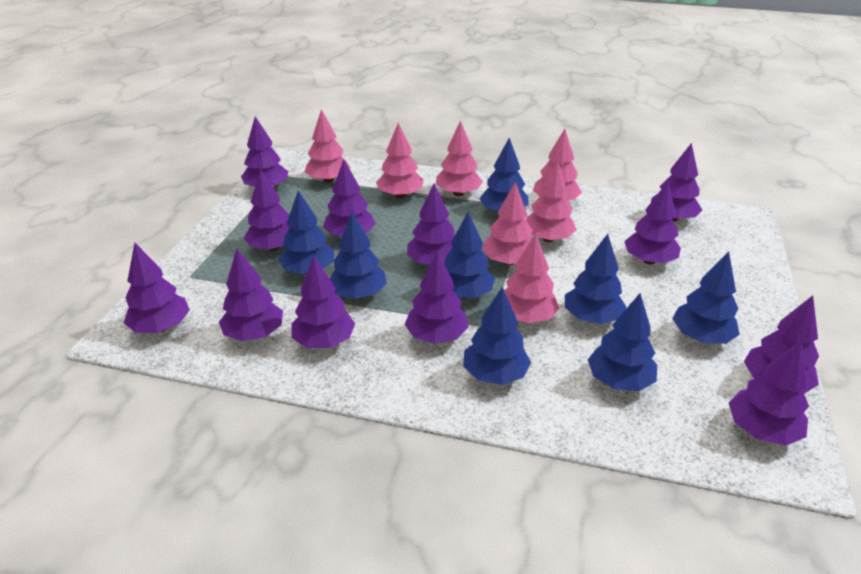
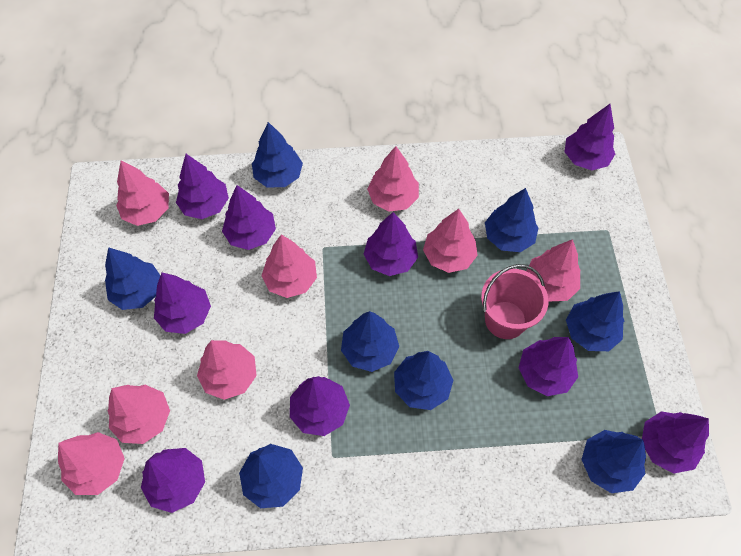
pink bucket: 0 -> 1
pink tree: 7 -> 8
purple tree: 12 -> 9

